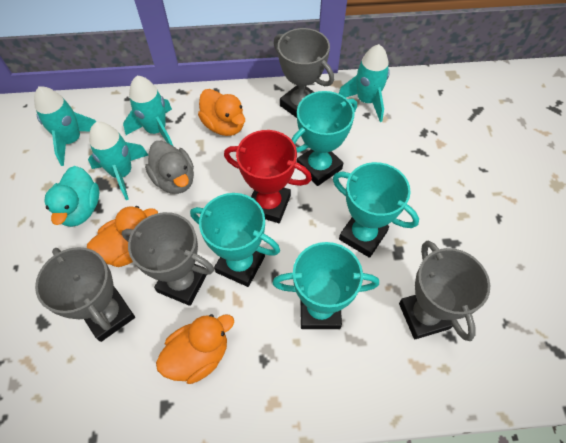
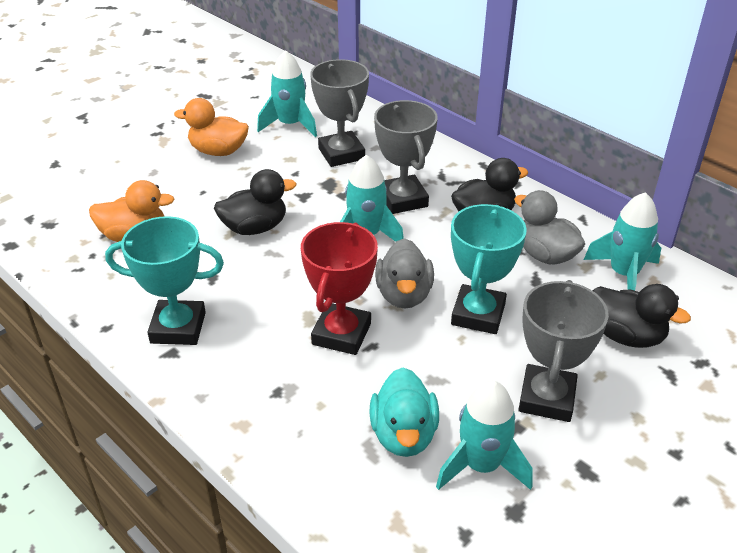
black duck: 0 -> 3
grey duck: 1 -> 2
grey trophy: 4 -> 3
orange duck: 3 -> 2
turquoise trophy: 4 -> 2

